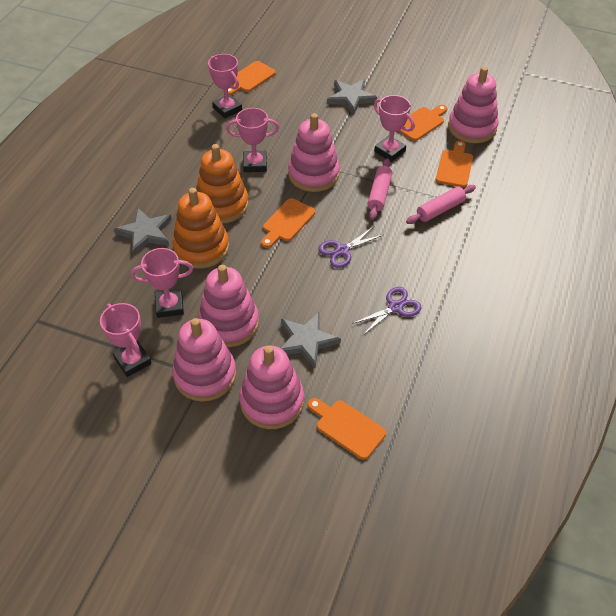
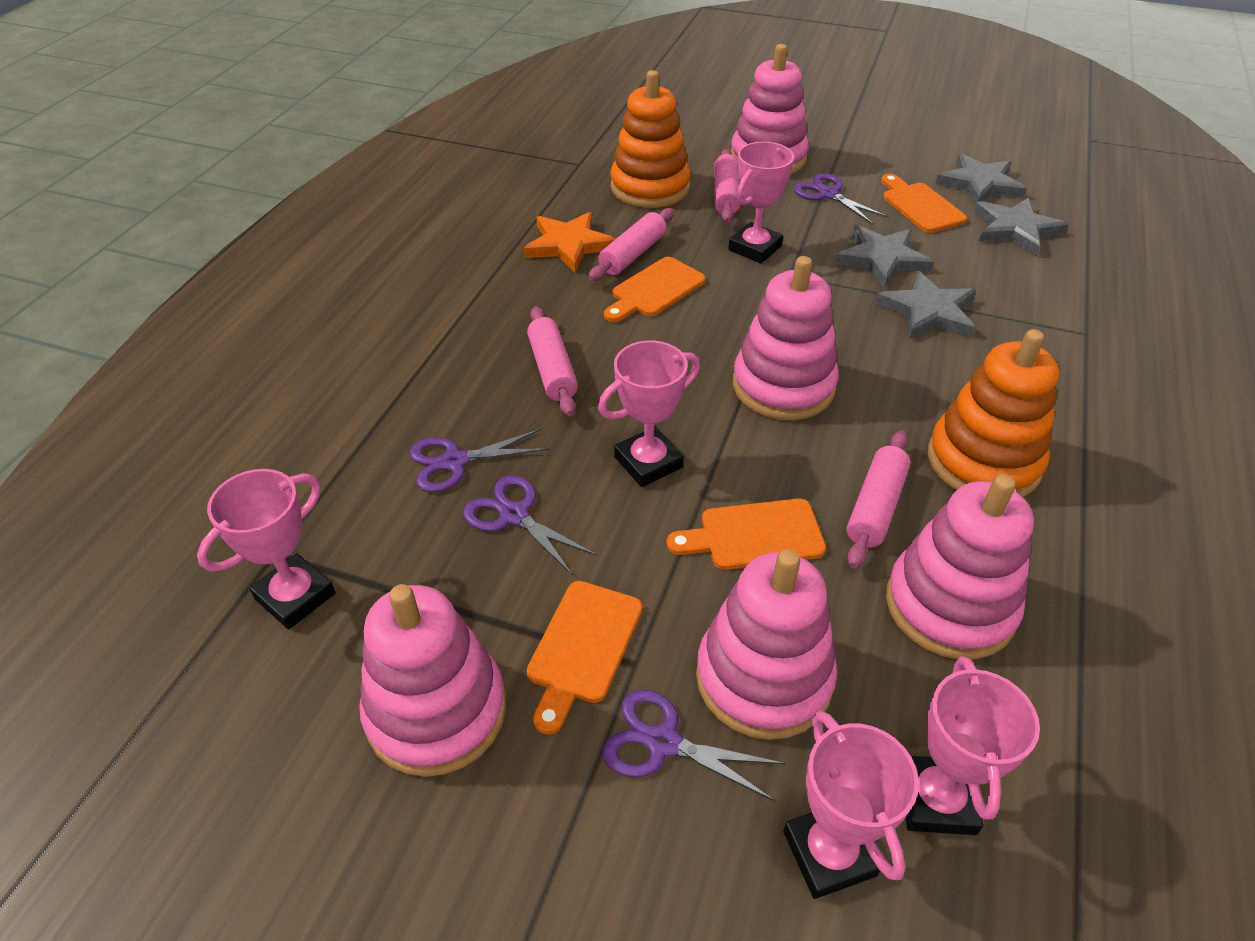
grey star: 3 -> 4
orange cutting board: 5 -> 4
orange star: 0 -> 1
pink rolling pin: 2 -> 4
purple scissors: 2 -> 4

